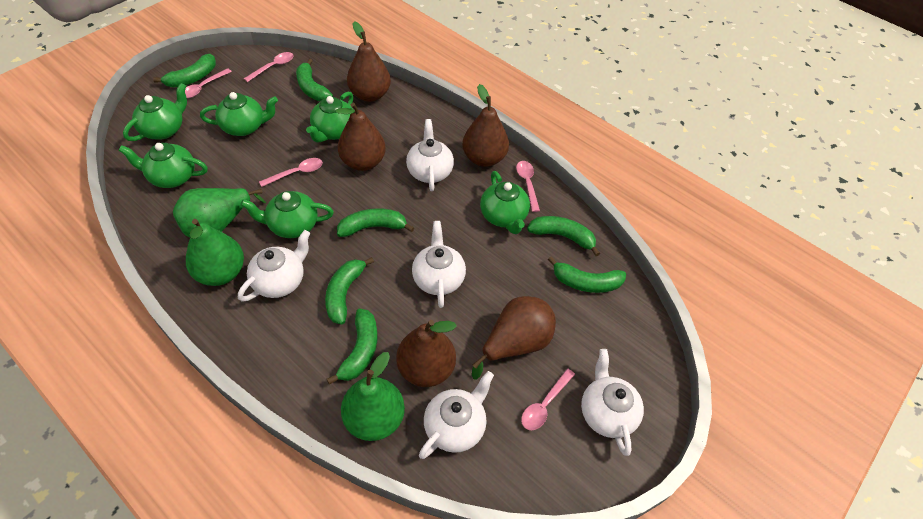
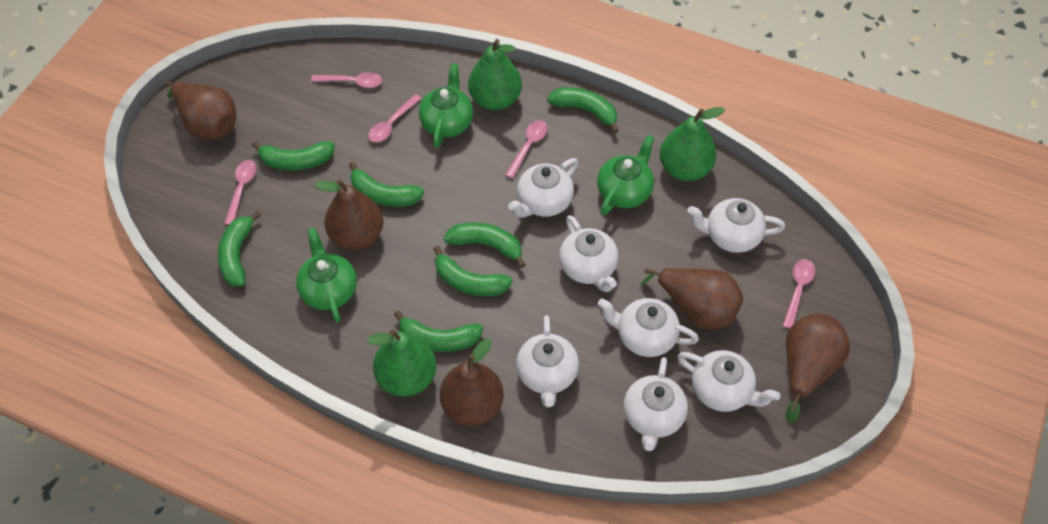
green teapot: 6 -> 3
white teapot: 5 -> 7

